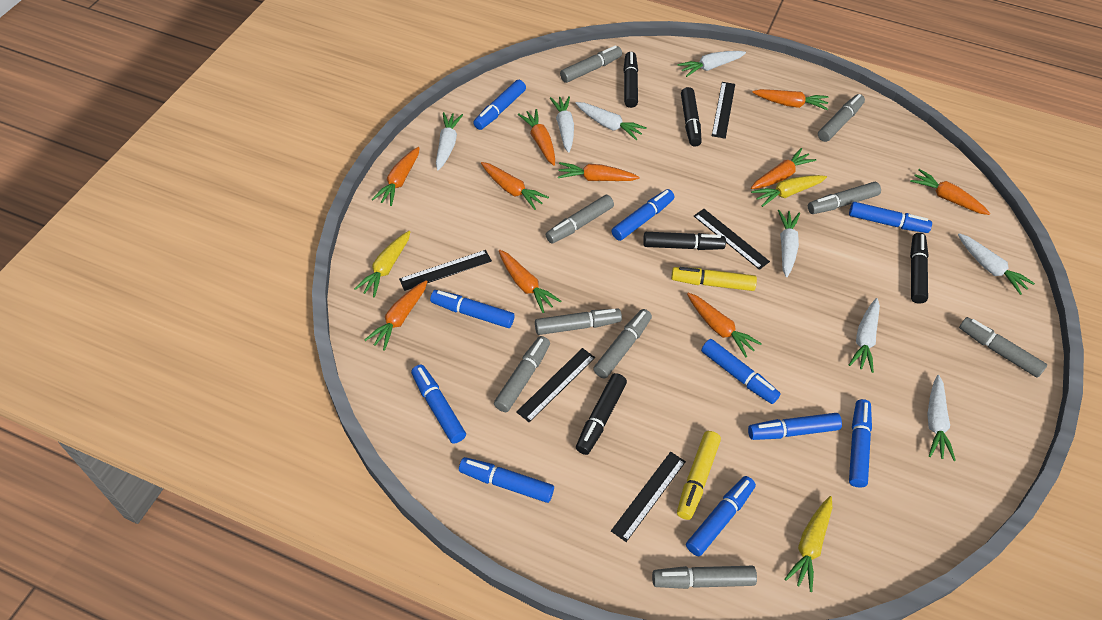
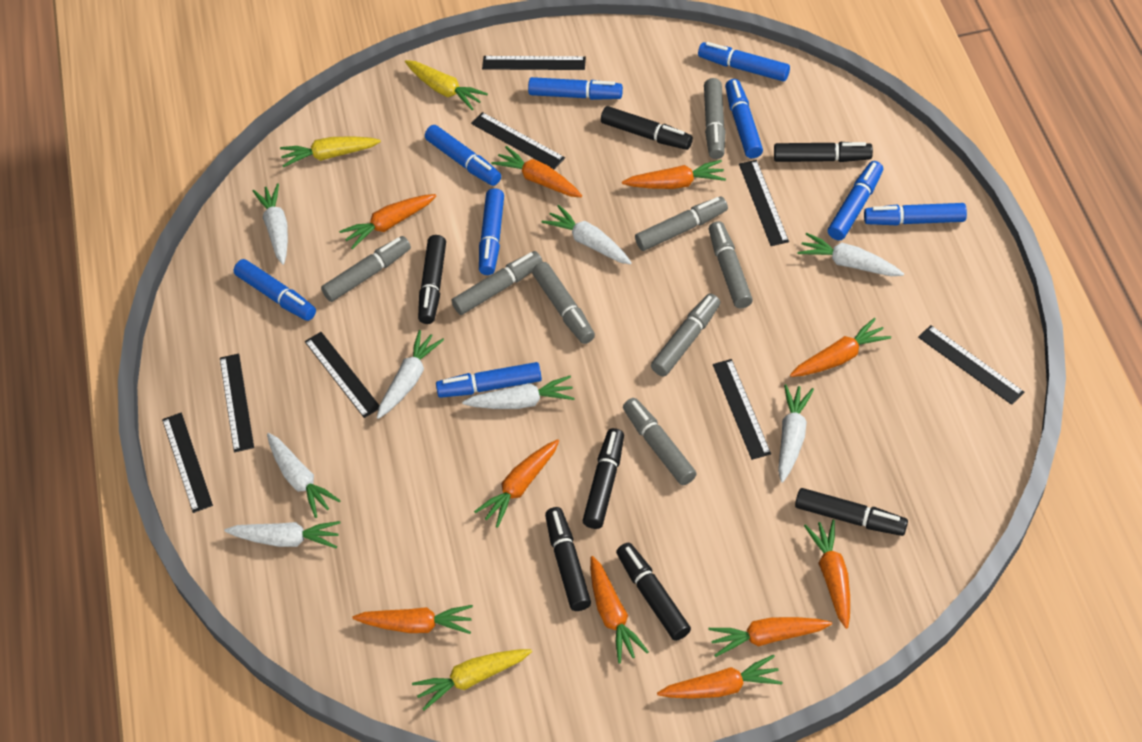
black marker: 5 -> 7
black ruler: 5 -> 8
blue marker: 10 -> 9
grey marker: 9 -> 8
yellow marker: 2 -> 0

